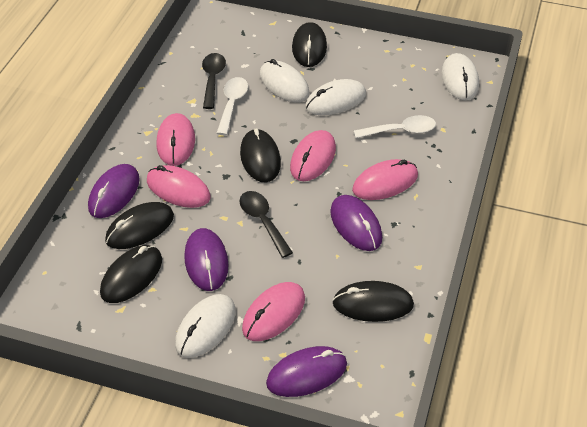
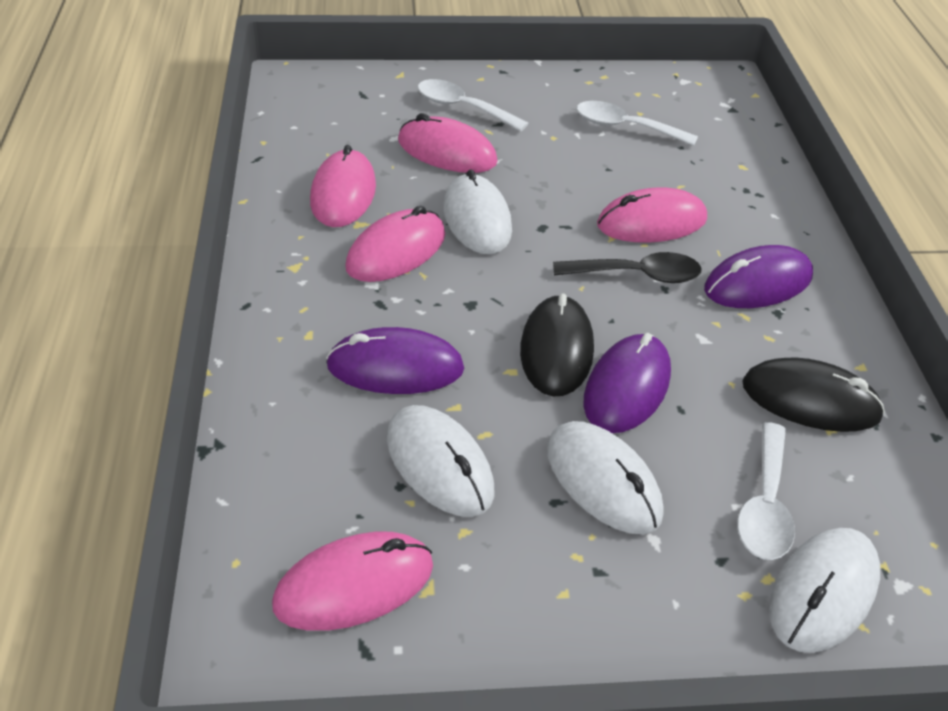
black mouse: 5 -> 2
black spoon: 2 -> 1
purple mouse: 4 -> 3
white spoon: 2 -> 3

